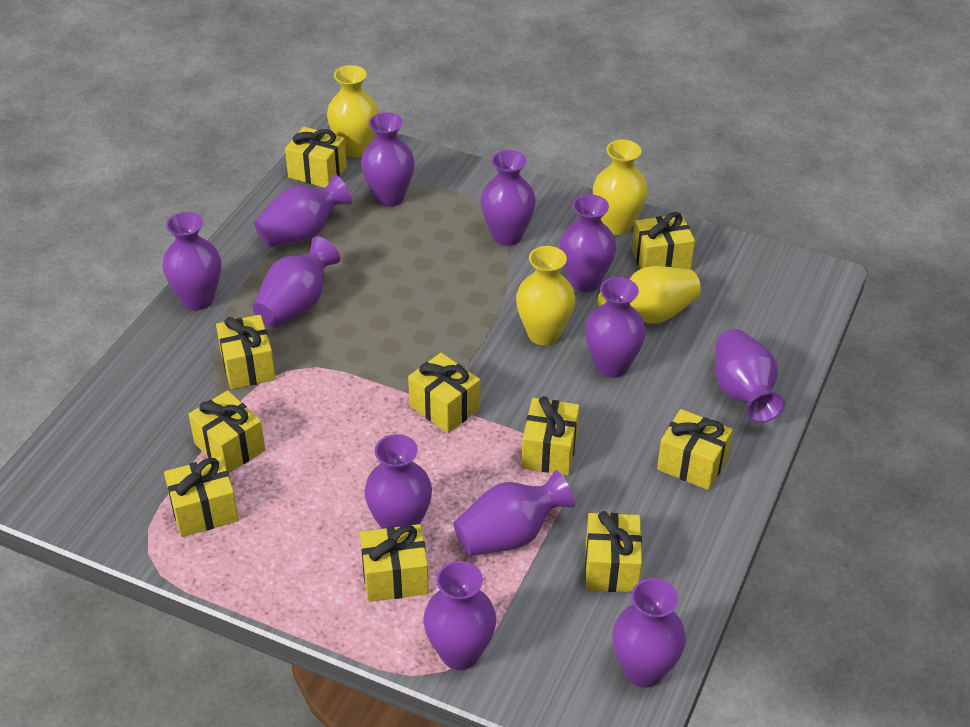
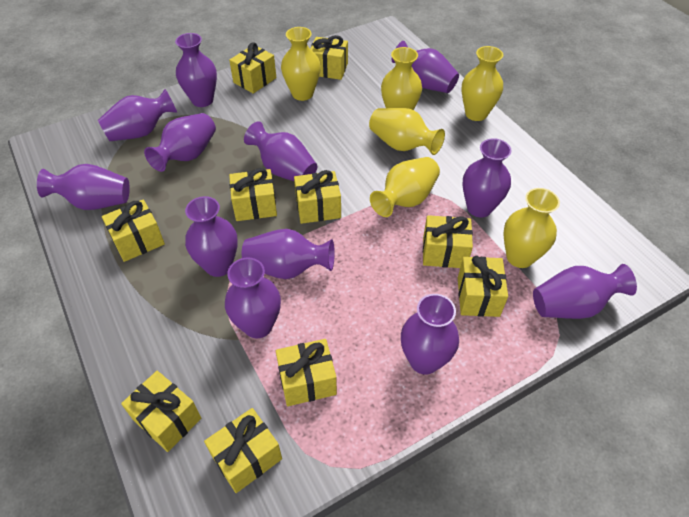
yellow vase: 4 -> 6

